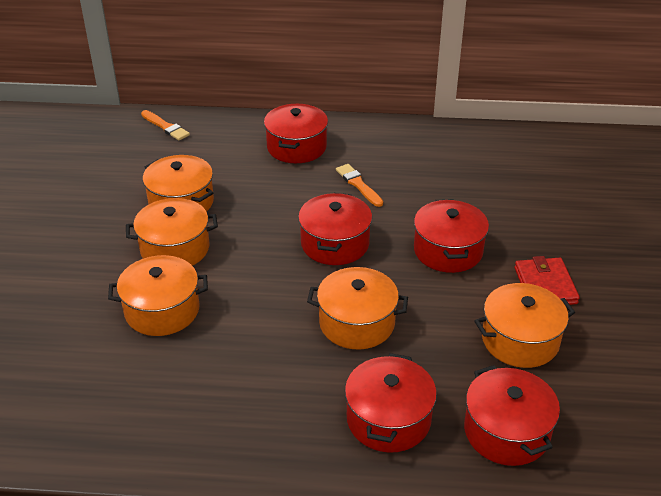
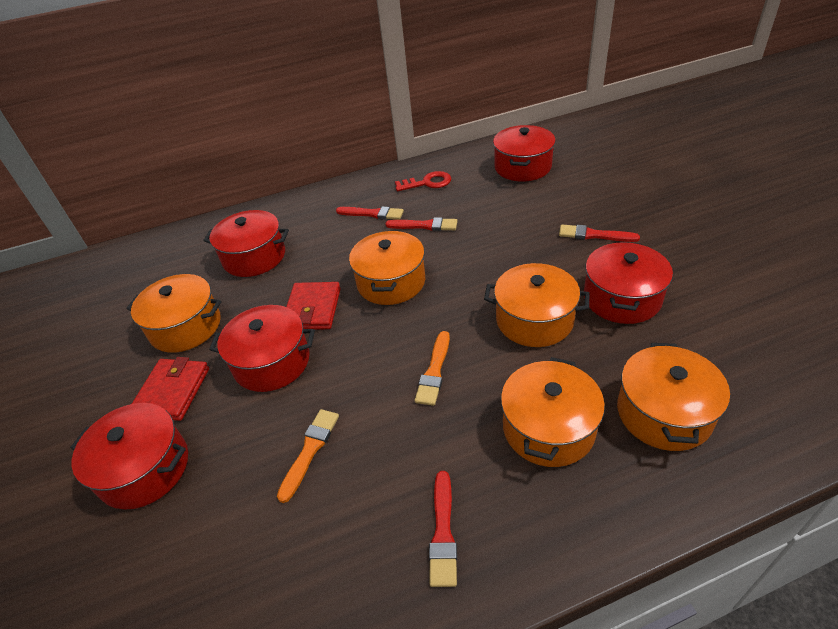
red brush: 0 -> 4
red key: 0 -> 1
red wallet: 1 -> 2

